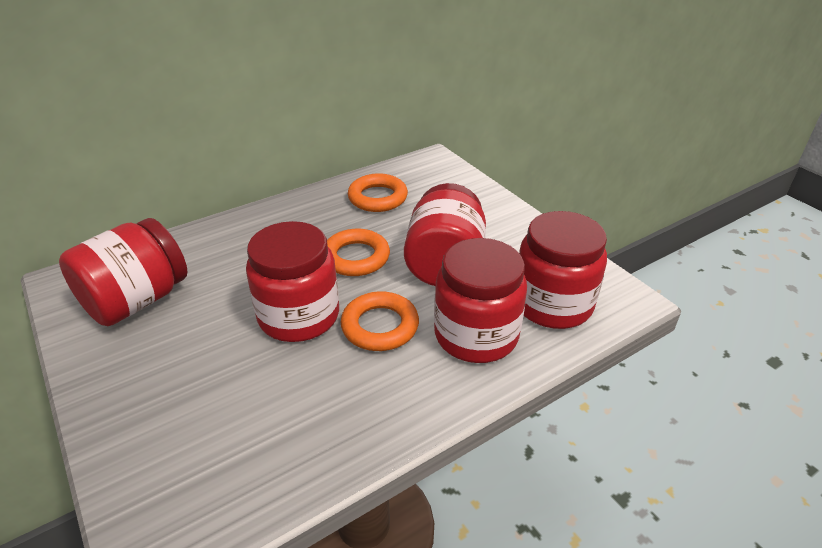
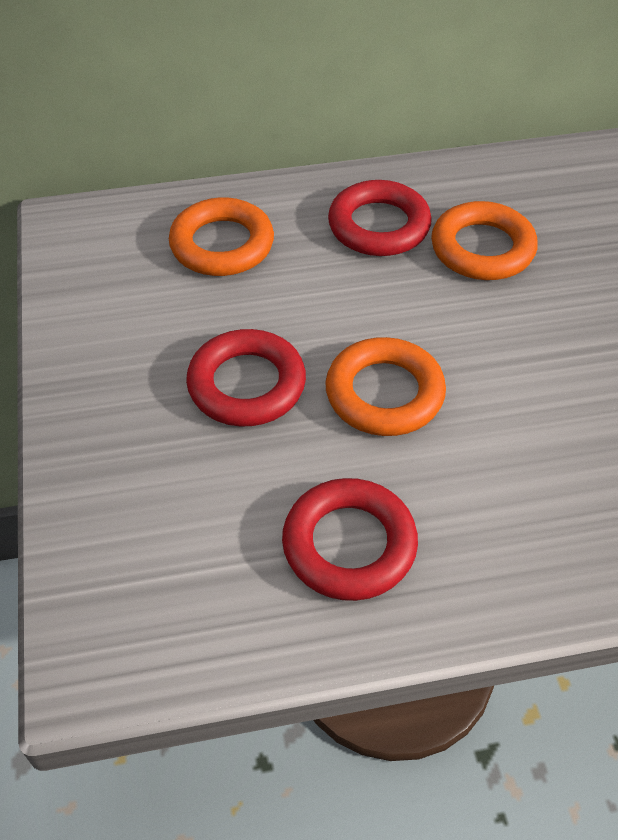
red jar: 5 -> 0
red ring: 0 -> 3

